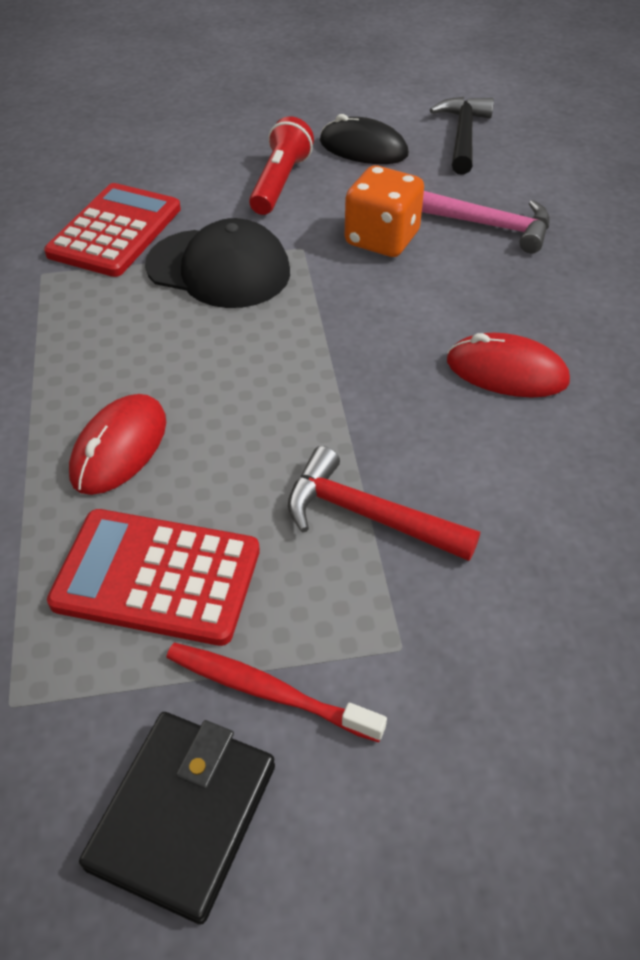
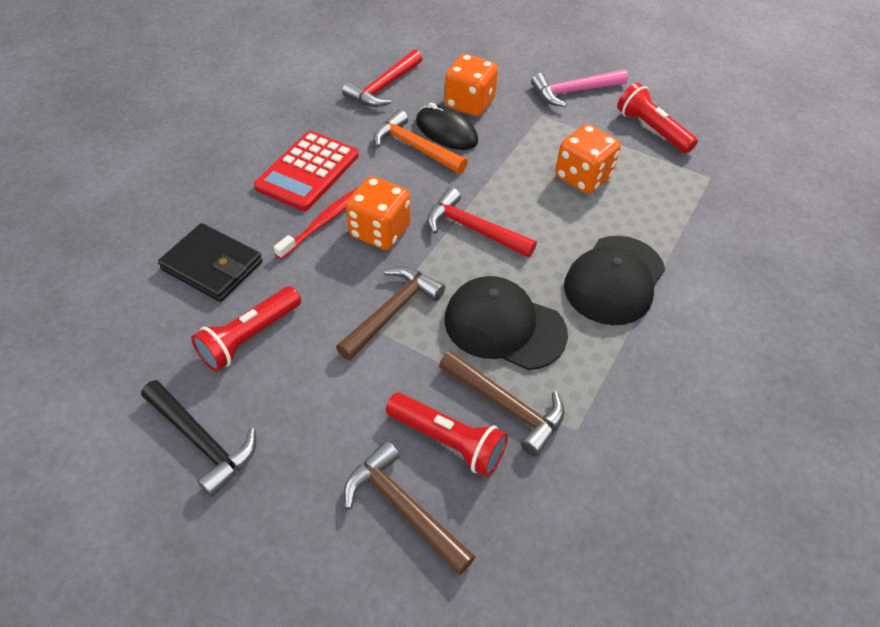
black cap: 1 -> 2
brown hammer: 0 -> 3
orange dice: 1 -> 3
orange hammer: 0 -> 1
red calculator: 2 -> 1
red flashlight: 1 -> 3
red hammer: 1 -> 2
red mouse: 2 -> 0

